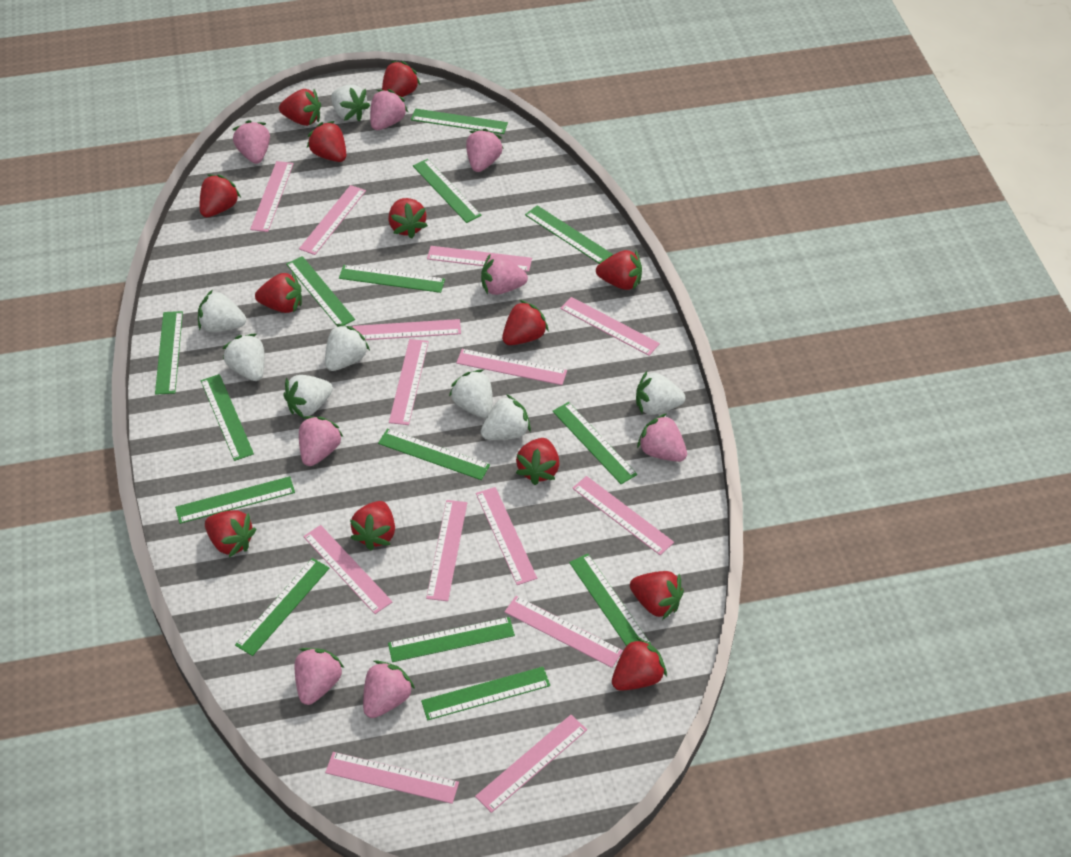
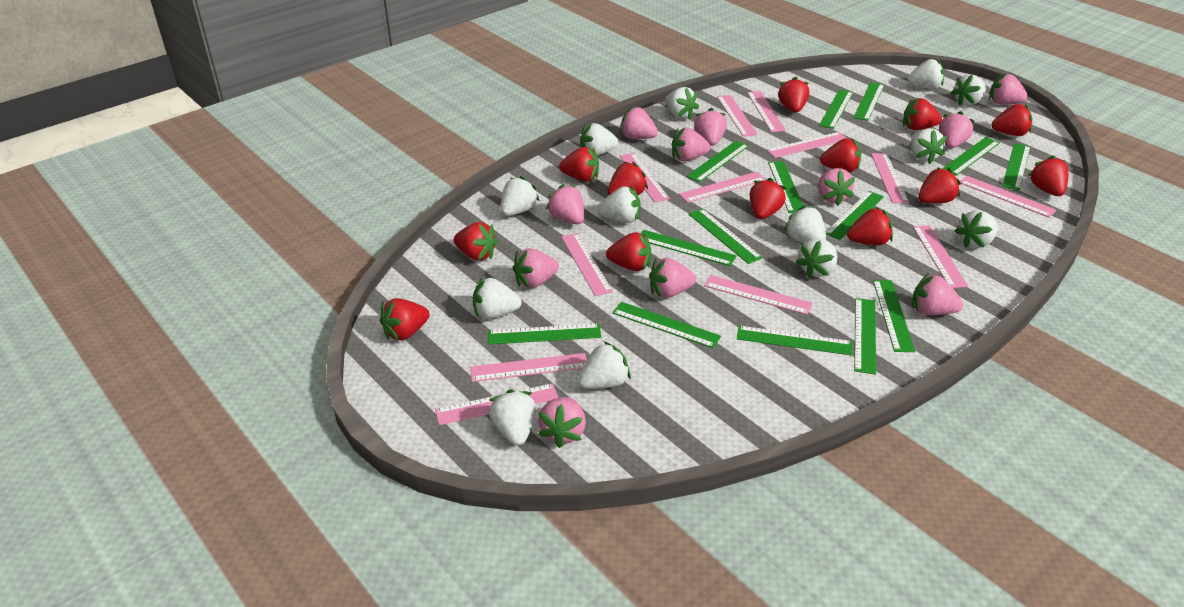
pink ruler: 14 -> 12
pink strawberry: 8 -> 11
white strawberry: 8 -> 13

